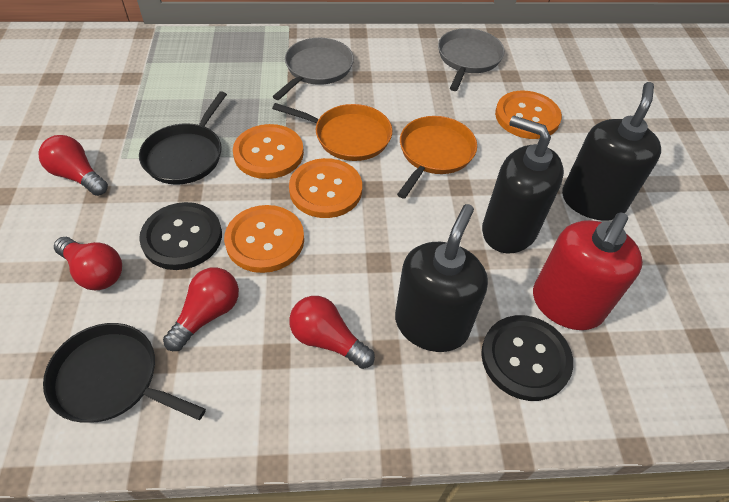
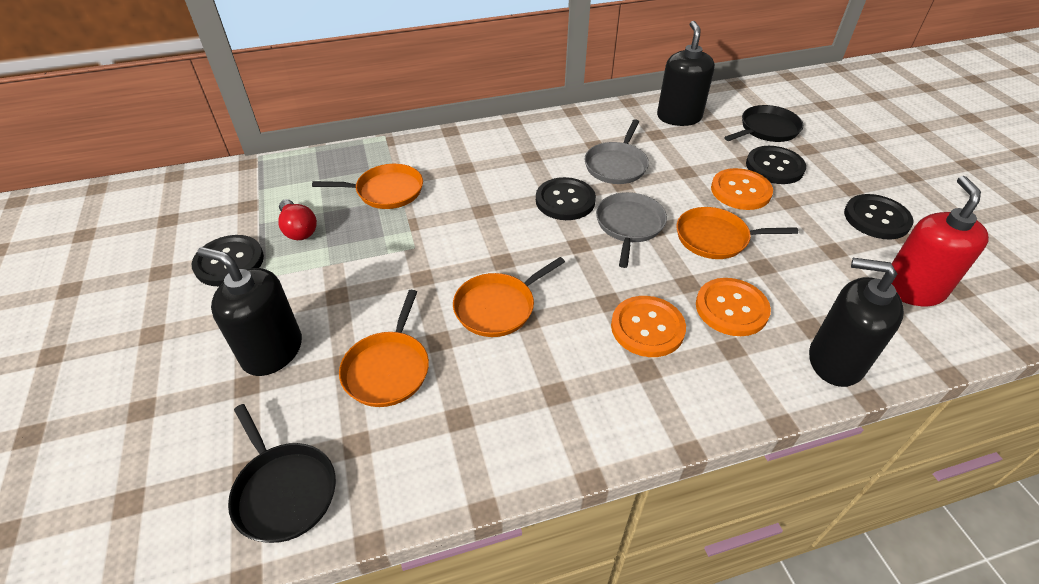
black button: 2 -> 4
orange button: 4 -> 3
orange pan: 2 -> 4
red light bulb: 4 -> 1

